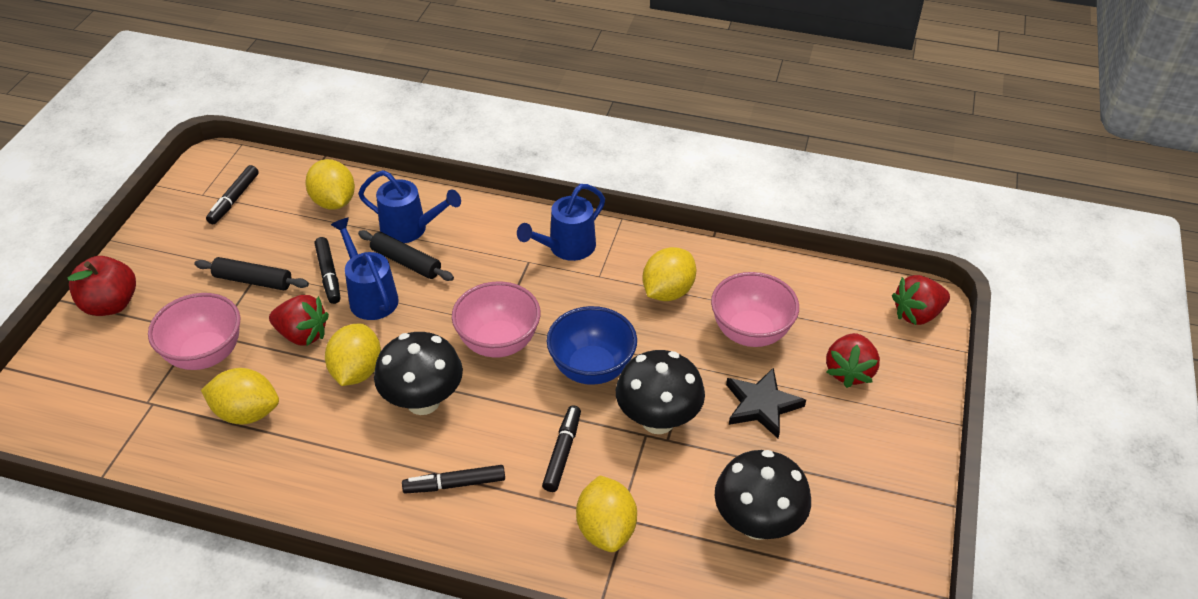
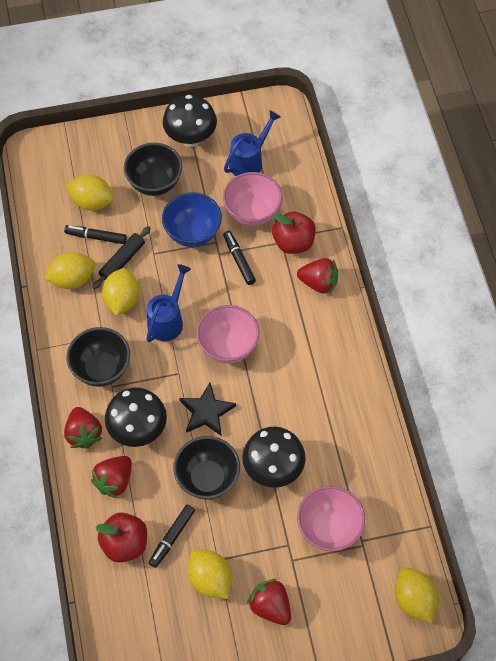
black bowl: 0 -> 3
black marker: 4 -> 3
black rolling pin: 2 -> 1
blue watering can: 3 -> 2
red apple: 1 -> 2
red strawberry: 3 -> 4

